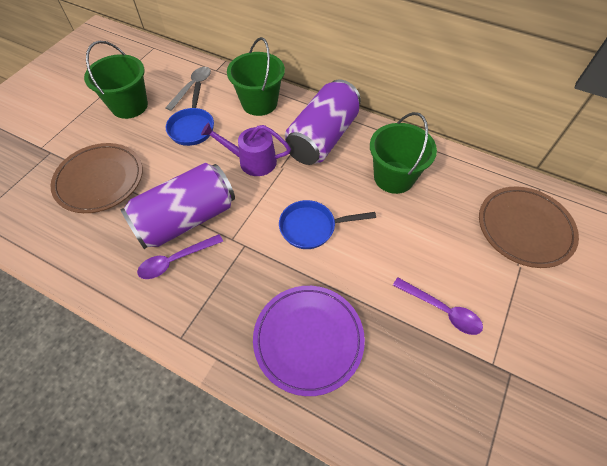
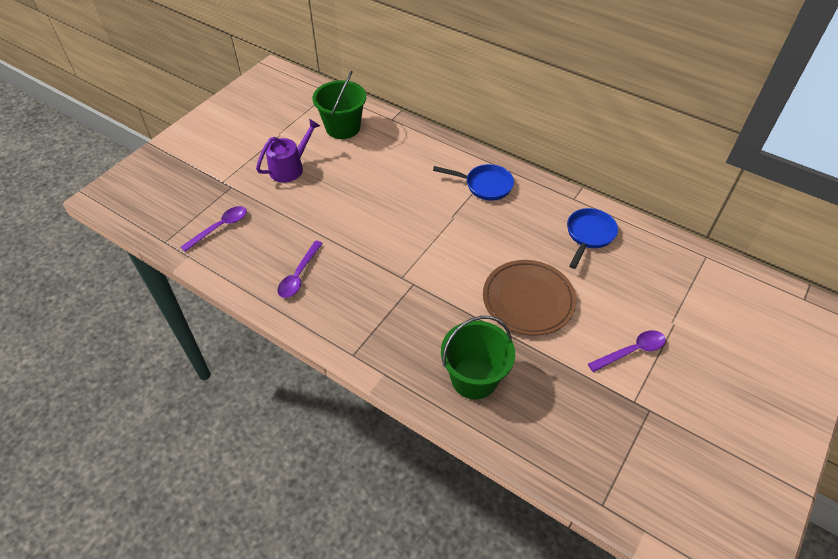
brown plate: 2 -> 1
green bucket: 3 -> 2
grey spoon: 1 -> 0
purple can: 2 -> 0
purple plate: 1 -> 0
purple spoon: 2 -> 3

